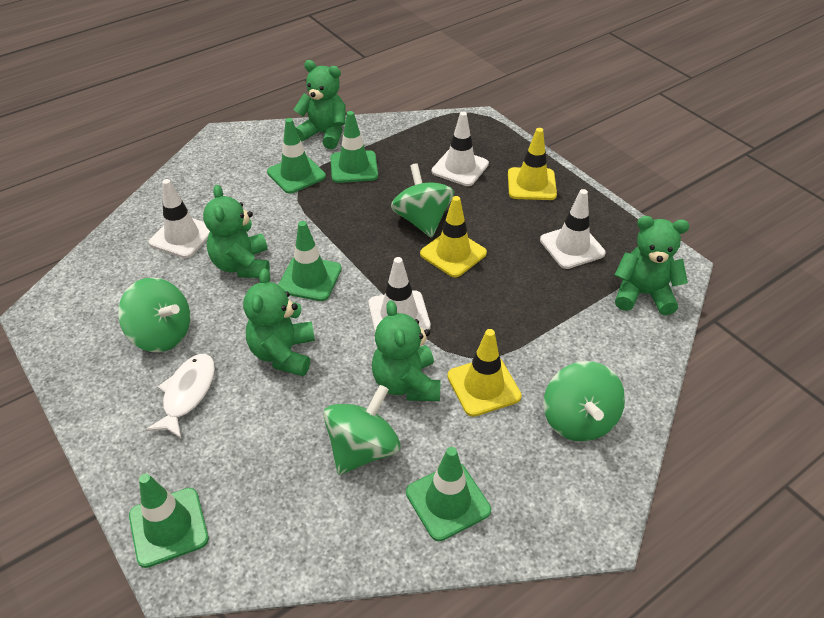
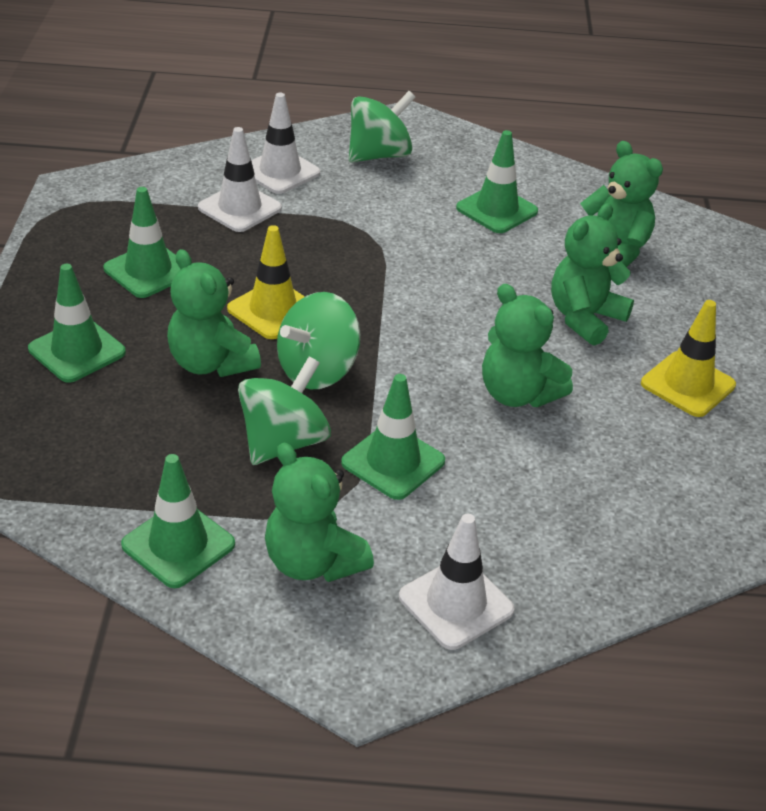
green spinning top: 4 -> 3
white fish: 1 -> 0
white traffic cone: 4 -> 3
yellow traffic cone: 3 -> 2

